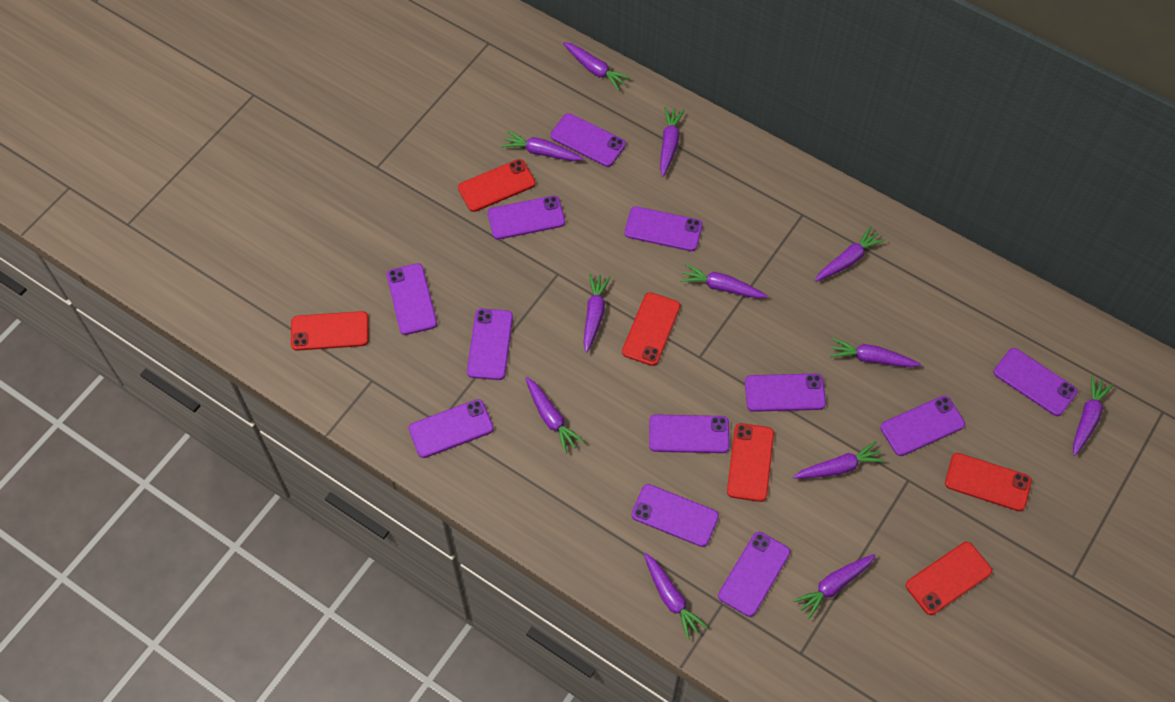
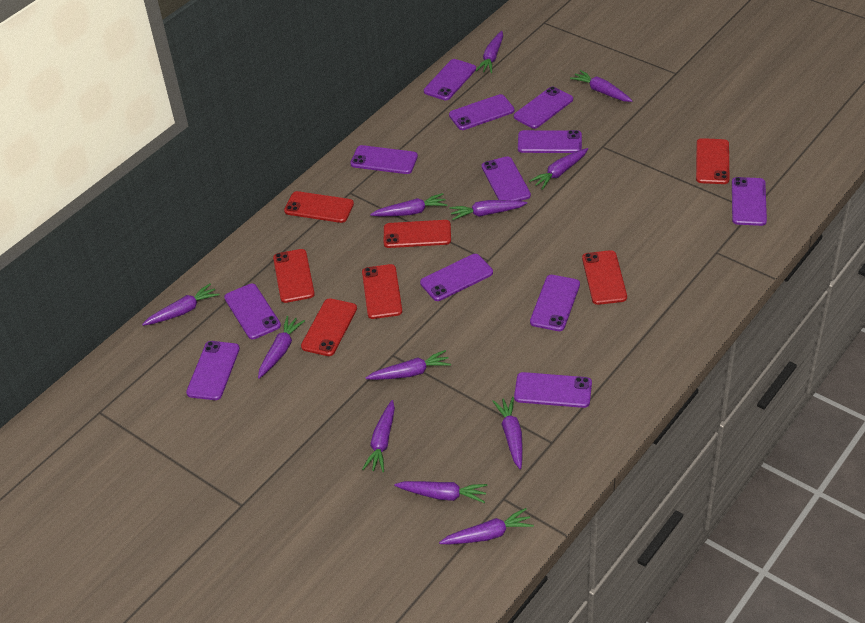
red phone: 6 -> 7

